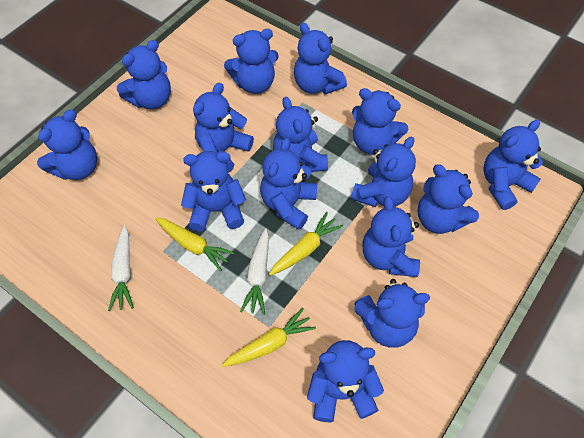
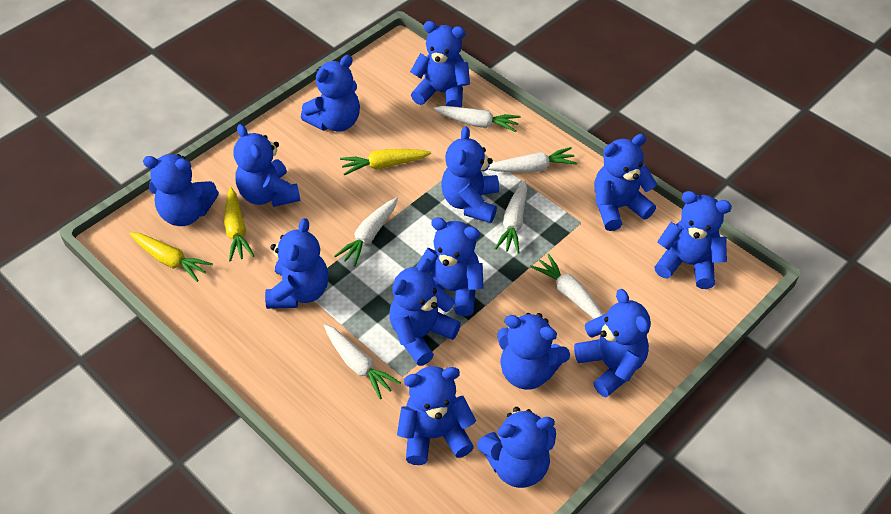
blue teddy bear: 15 -> 14
white carrot: 2 -> 6

